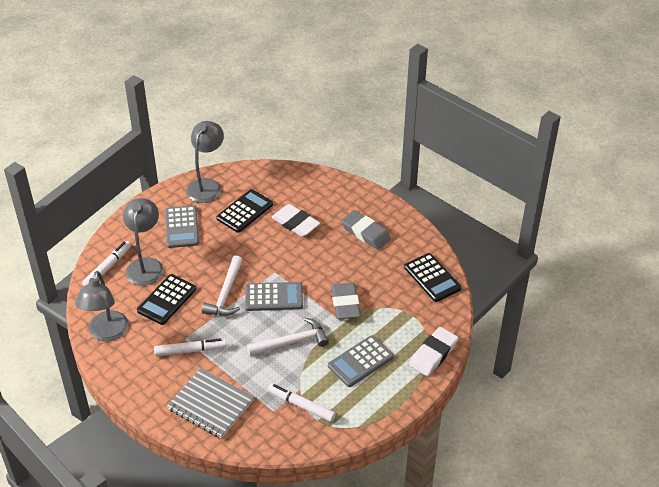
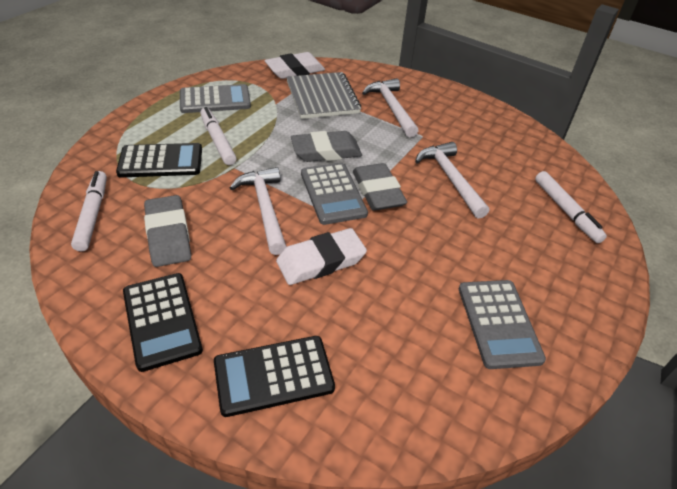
grey eraser: 2 -> 3
grey lamp: 3 -> 0
white hammer: 2 -> 3

